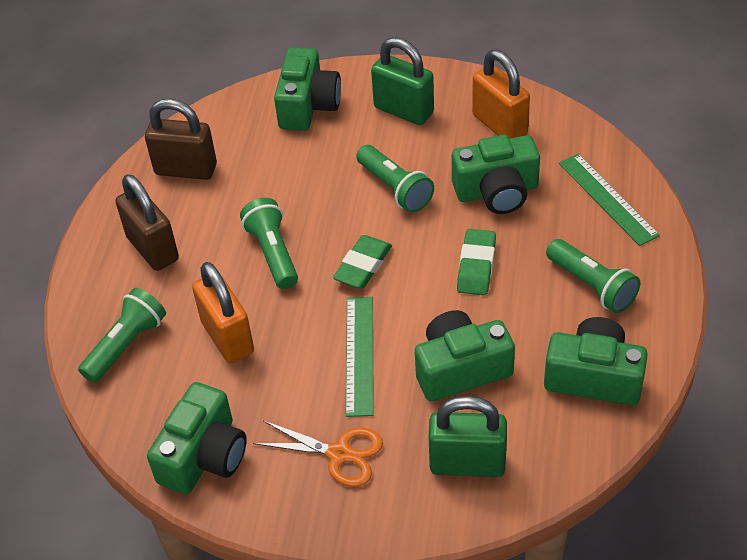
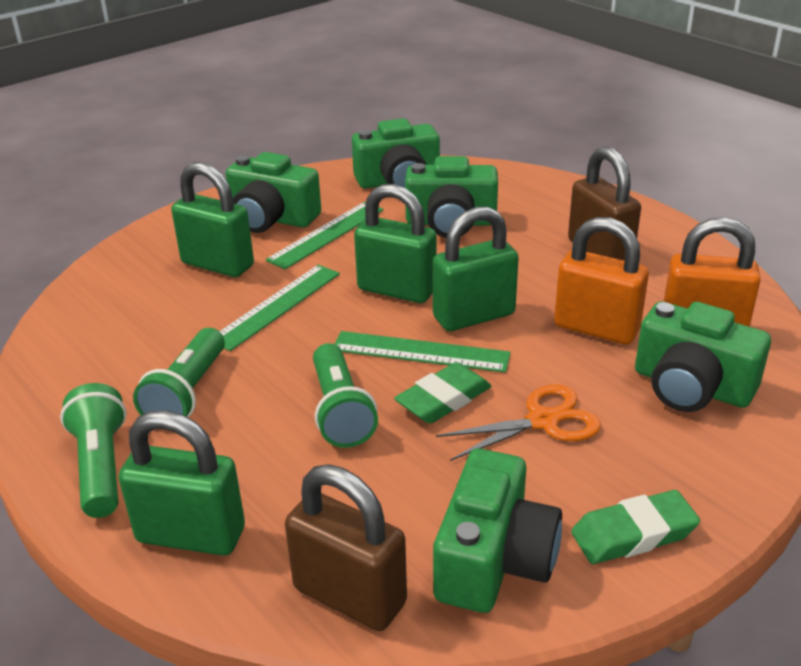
green flashlight: 4 -> 3
green padlock: 2 -> 4
green ruler: 2 -> 3

